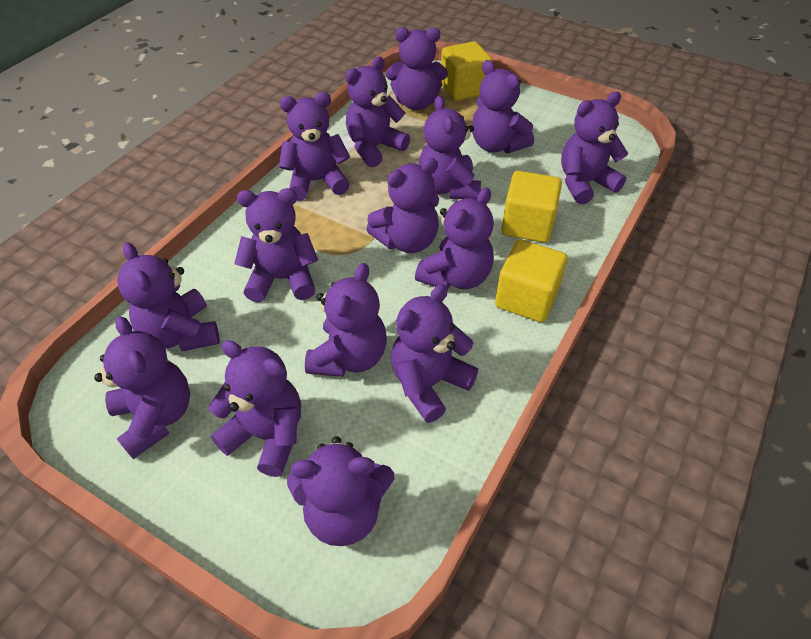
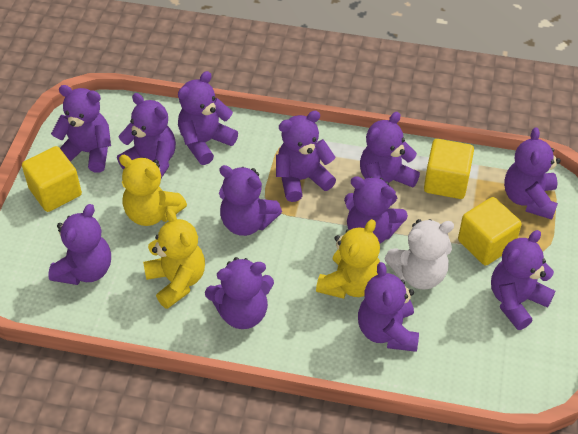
purple teddy bear: 15 -> 12
white teddy bear: 0 -> 1
yellow teddy bear: 0 -> 3

